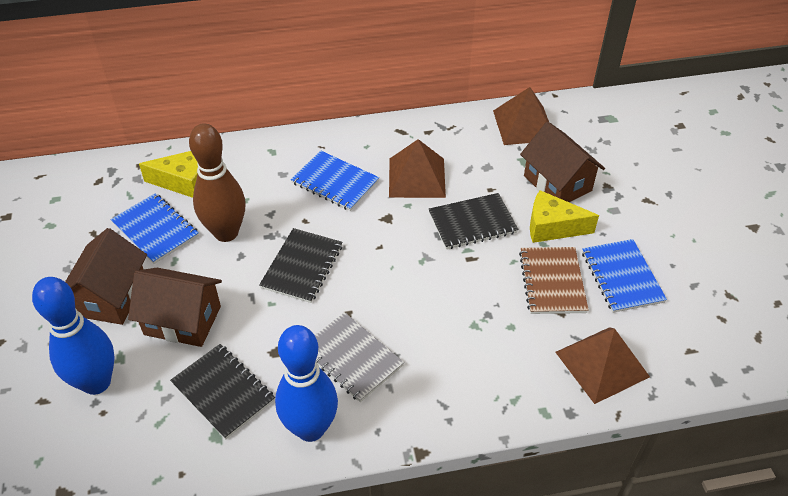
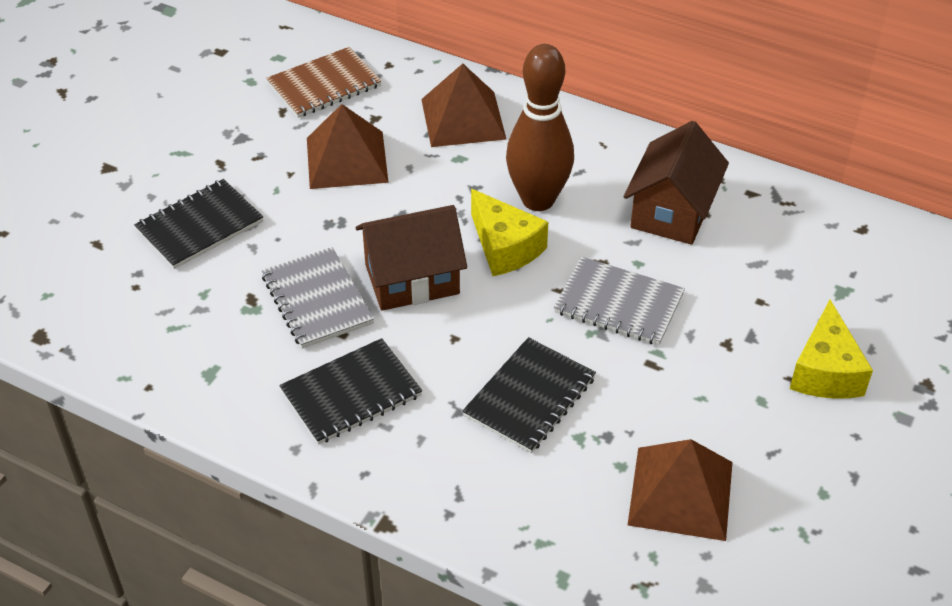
blue bowling pin: 2 -> 0
blue notebook: 3 -> 0
brown house: 3 -> 2
grey notebook: 1 -> 2

